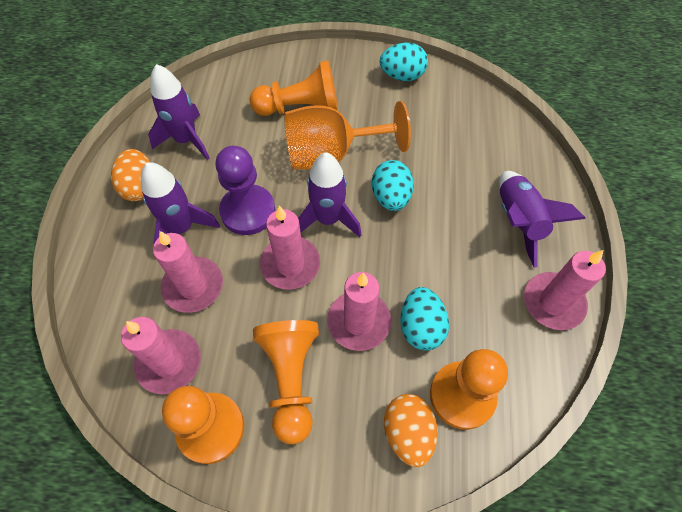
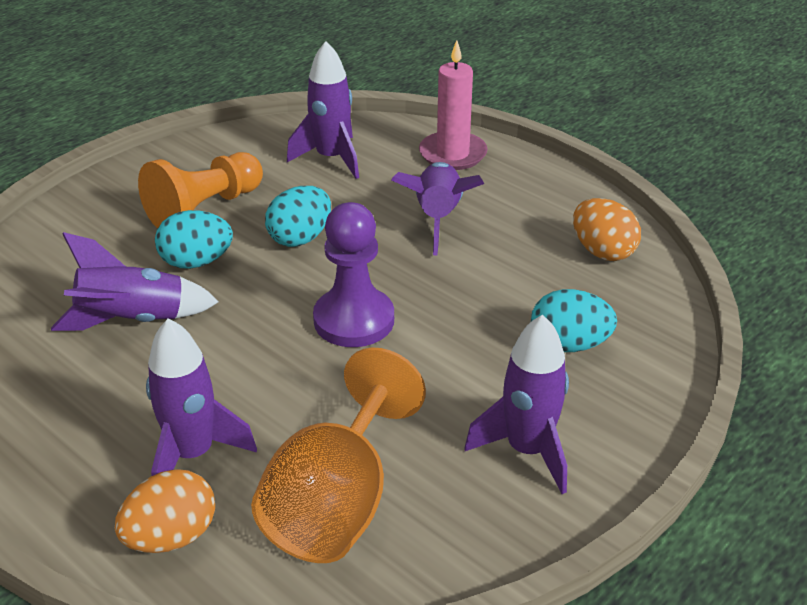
orange pawn: 4 -> 1
pink candle: 5 -> 1
purple rocket: 4 -> 5

